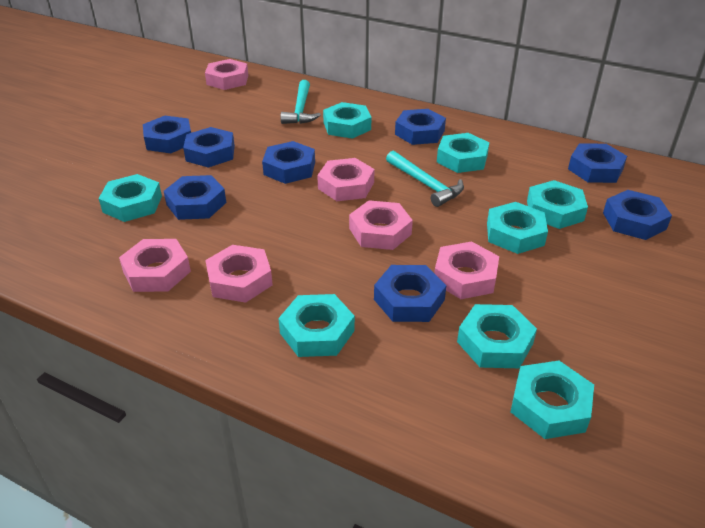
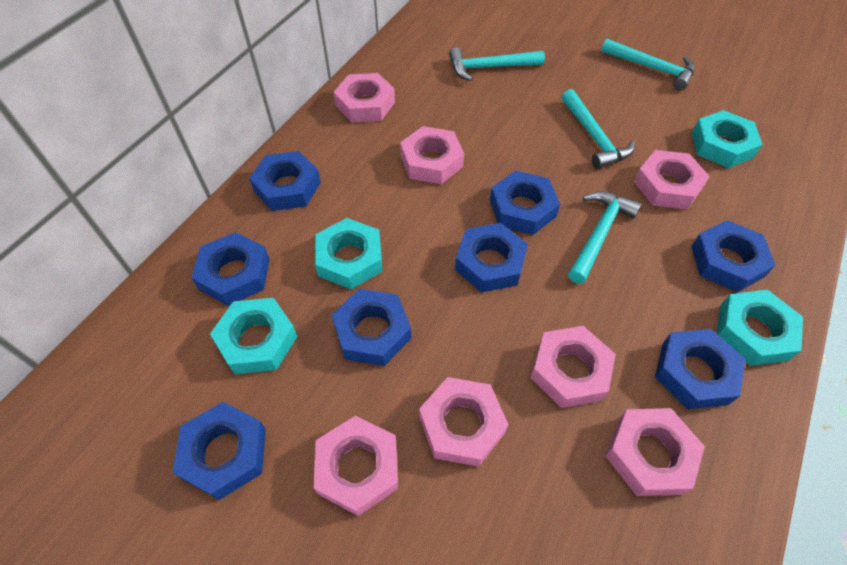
pink nut: 6 -> 7
turquoise hammer: 2 -> 4
turquoise nut: 8 -> 4

